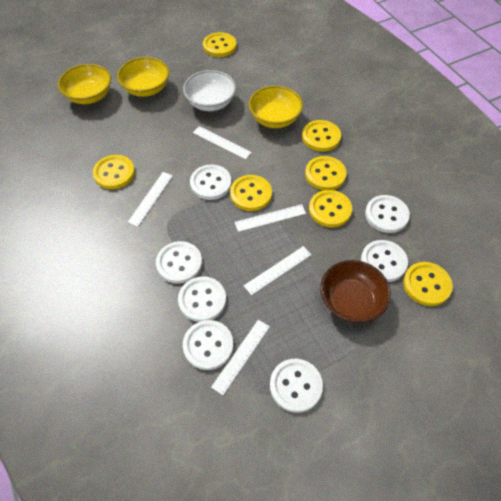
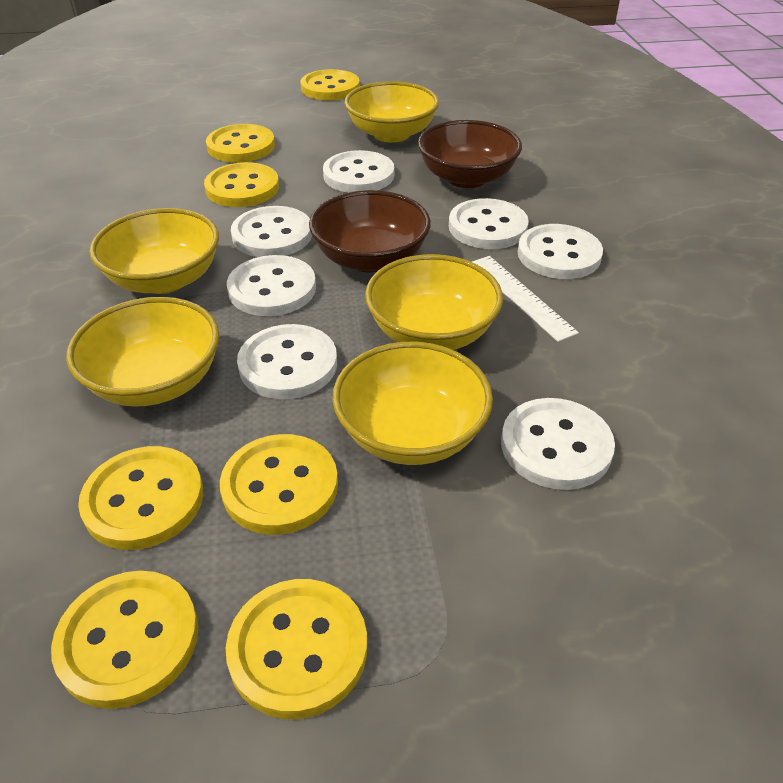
brown bowl: 1 -> 2
white bowl: 1 -> 0
white ruler: 5 -> 1
yellow bowl: 3 -> 5

